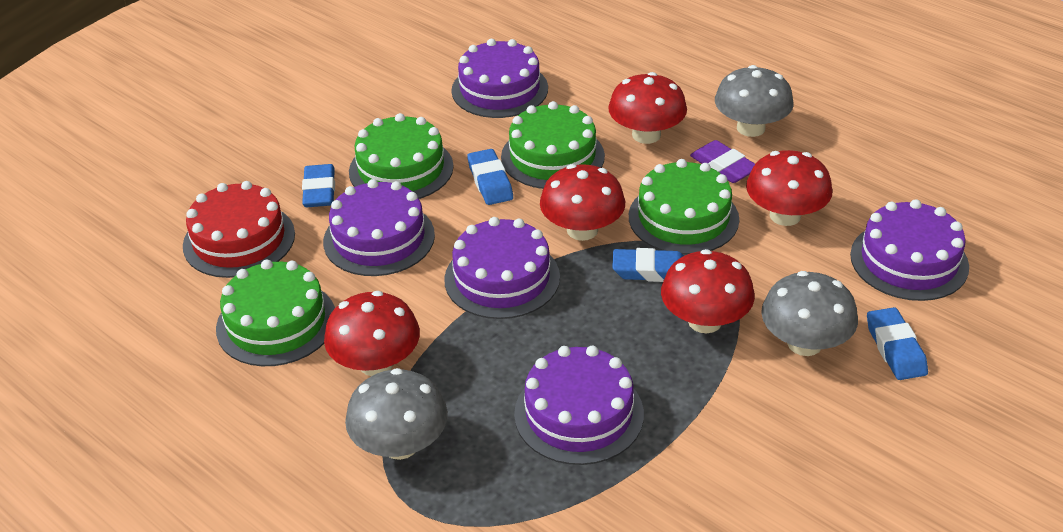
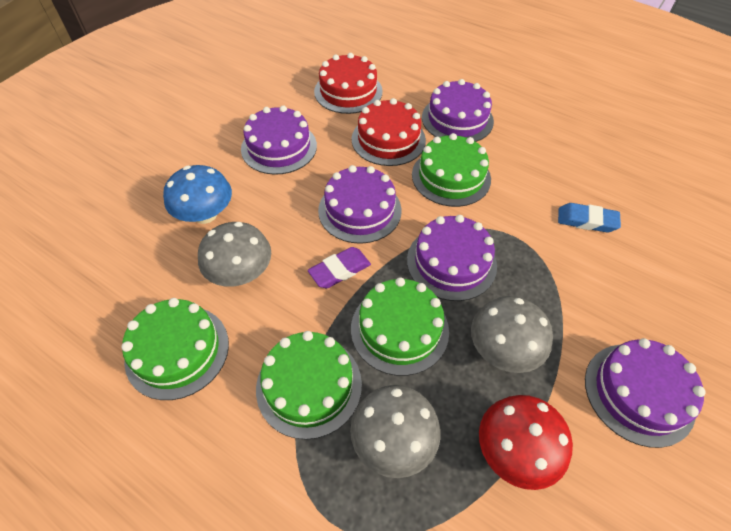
blue eraser: 4 -> 1
blue mushroom: 0 -> 1
red cake: 1 -> 2
red mushroom: 5 -> 1

